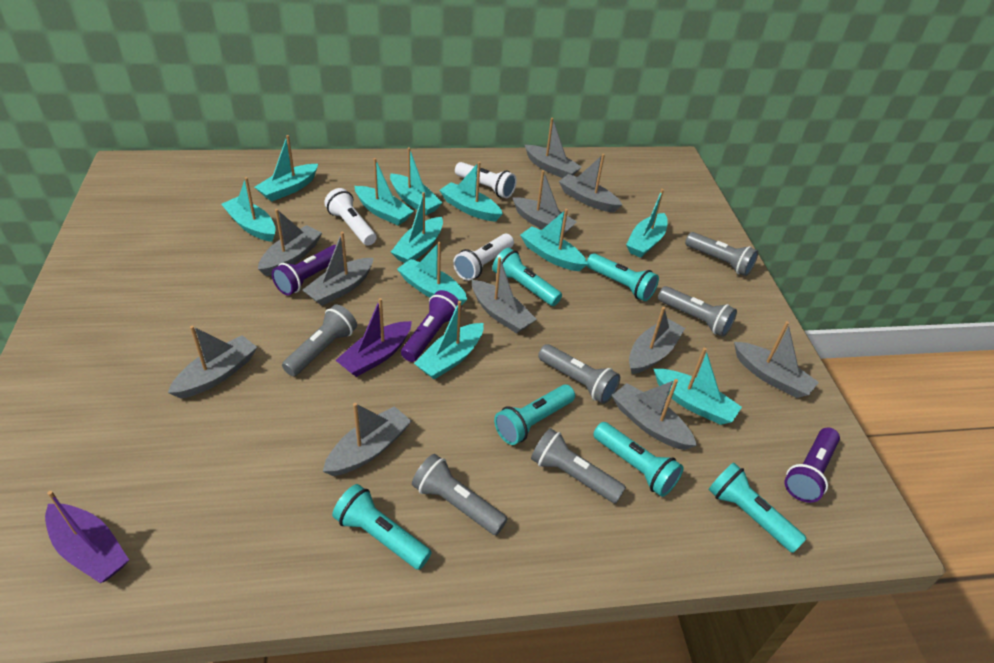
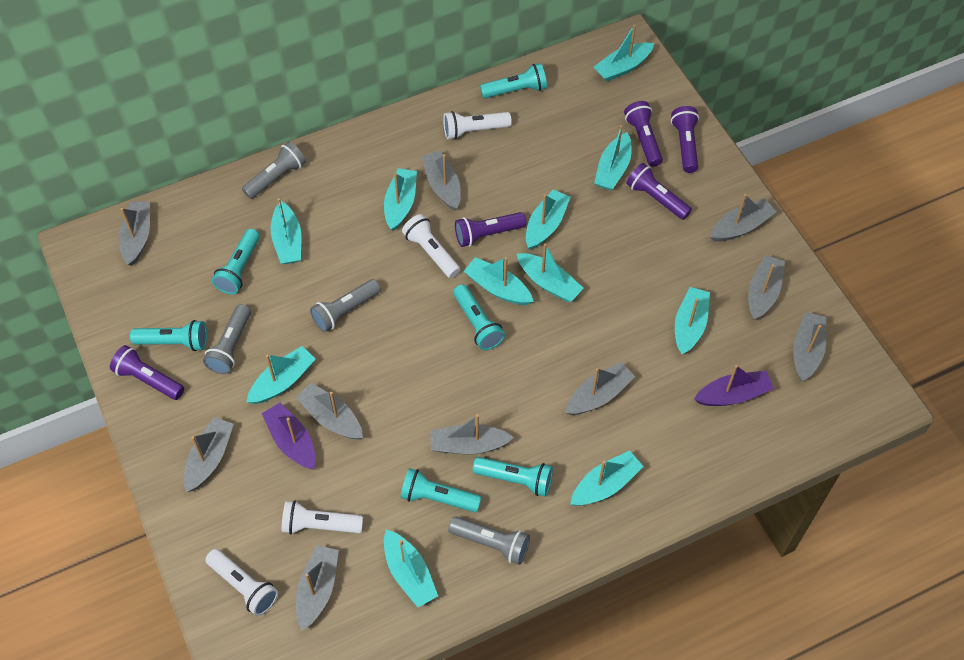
grey boat: 11 -> 10
grey flashlight: 6 -> 4
purple flashlight: 3 -> 5
white flashlight: 3 -> 4

